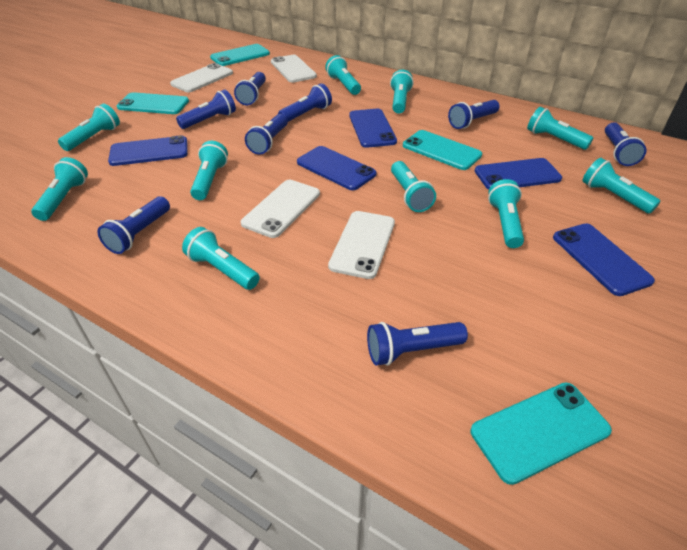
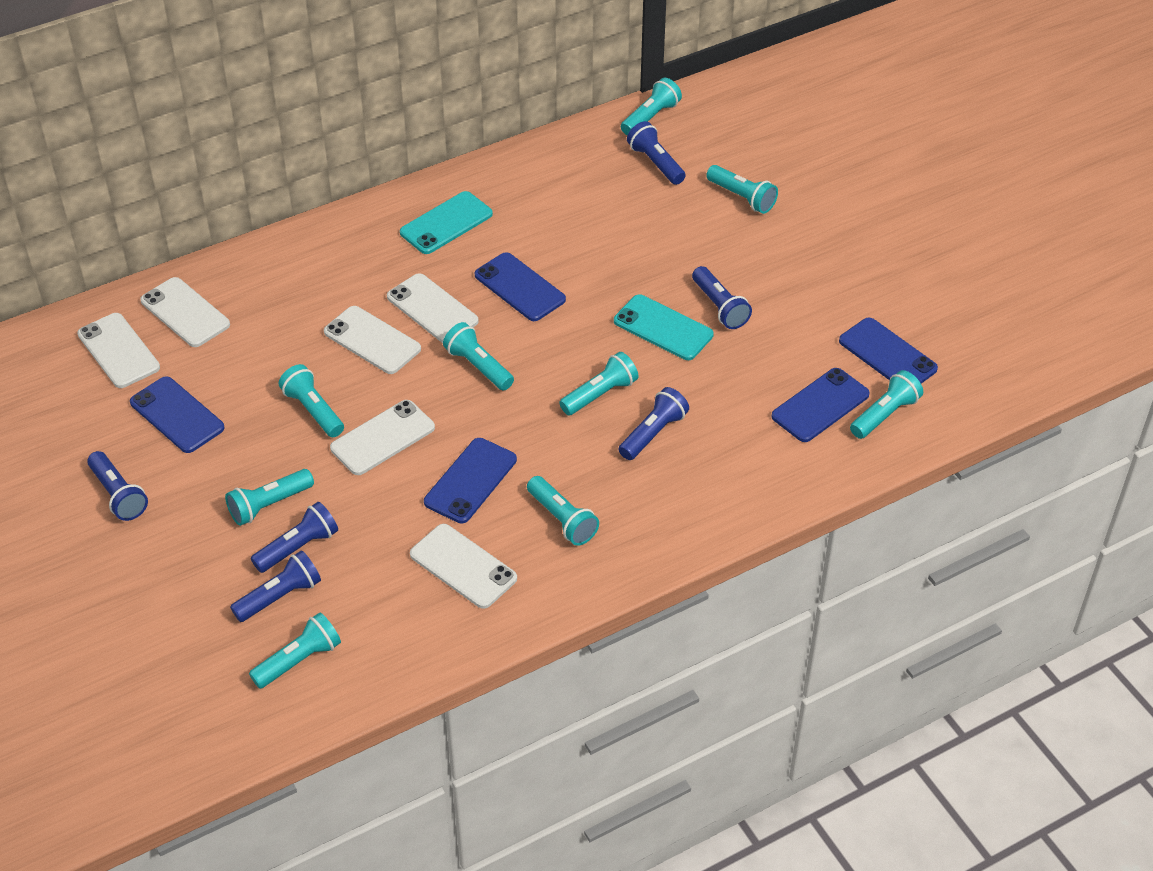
blue flashlight: 8 -> 6
turquoise flashlight: 10 -> 9
turquoise phone: 4 -> 2
white phone: 4 -> 6

